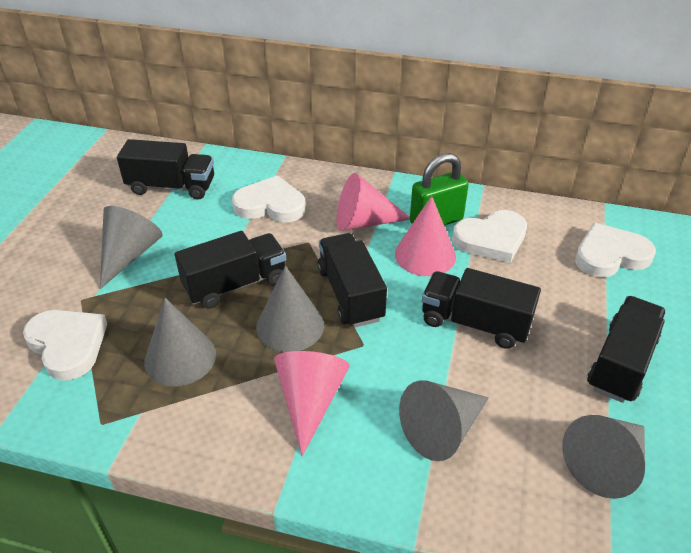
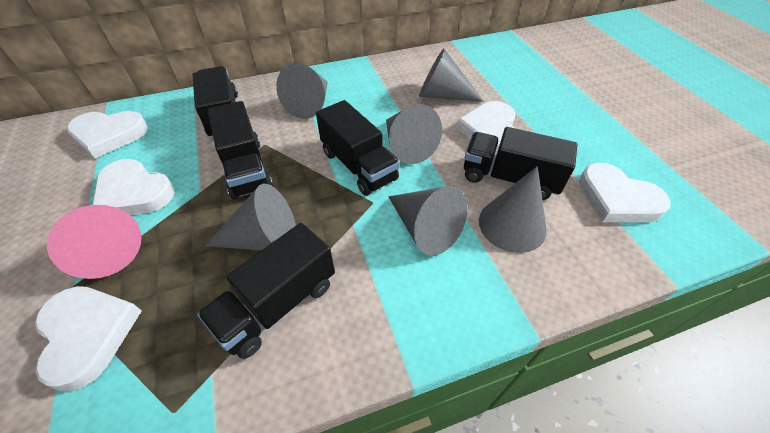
green padlock: 1 -> 0
grey cone: 5 -> 6
pink cone: 3 -> 1
white heart: 4 -> 5

